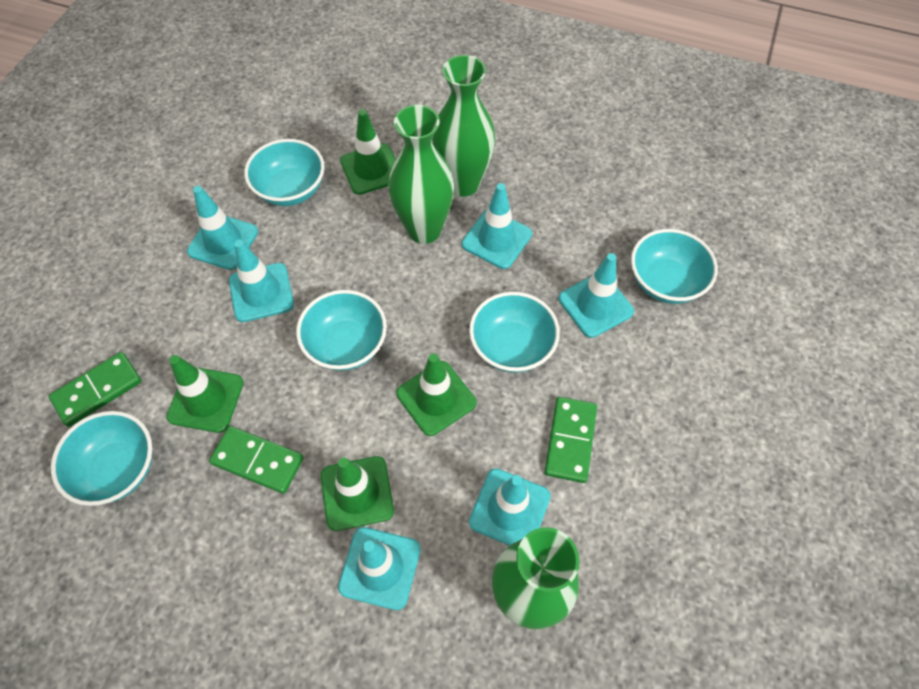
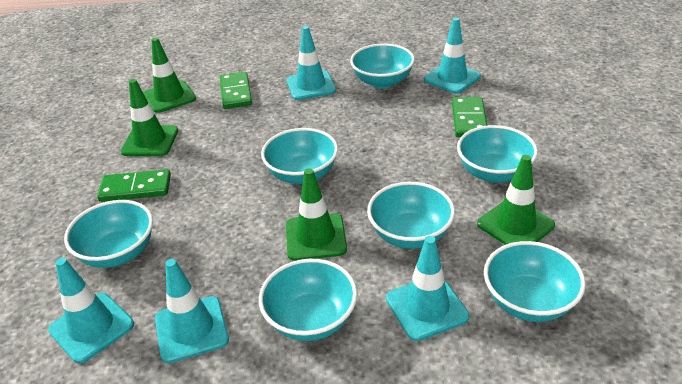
green vase: 3 -> 0
turquoise bowl: 5 -> 7
turquoise traffic cone: 6 -> 5

